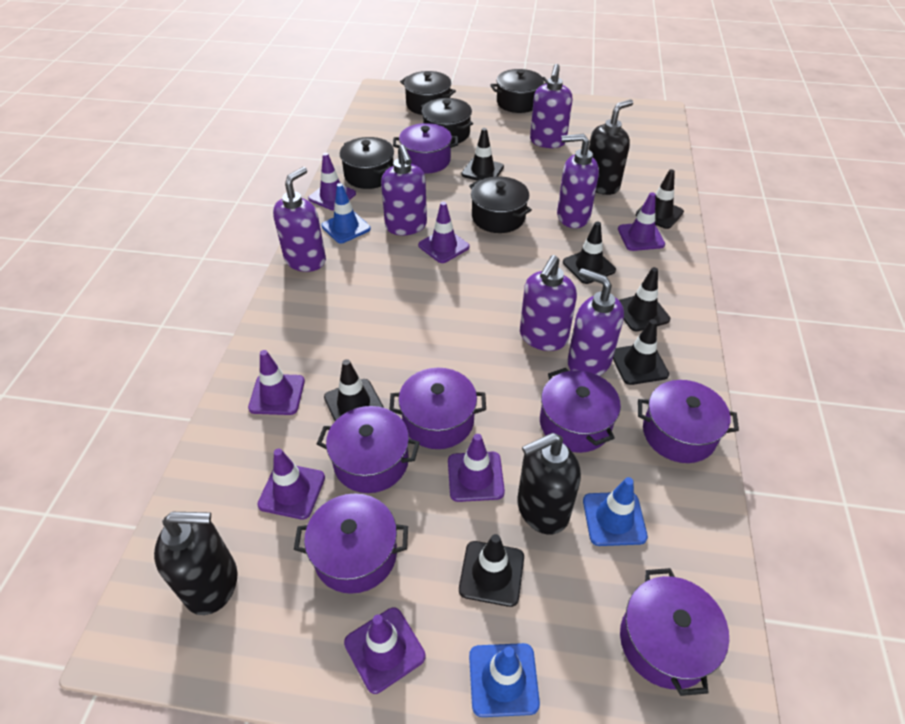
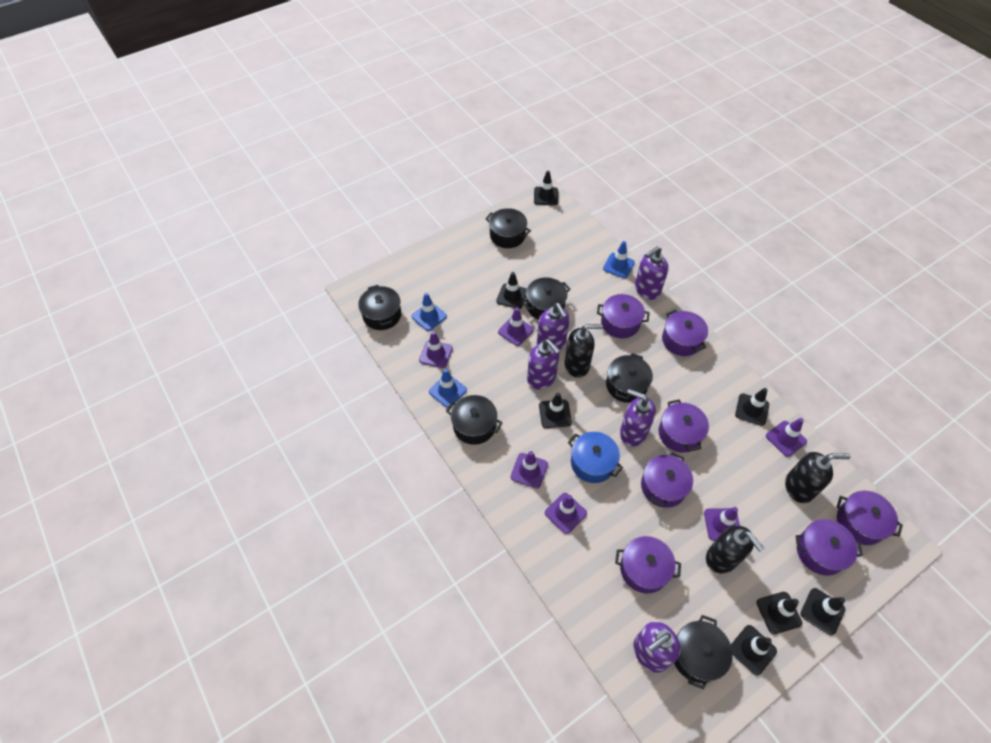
black pot: 5 -> 6
blue pot: 0 -> 1
purple soap dispenser: 6 -> 5
purple traffic cone: 7 -> 6

